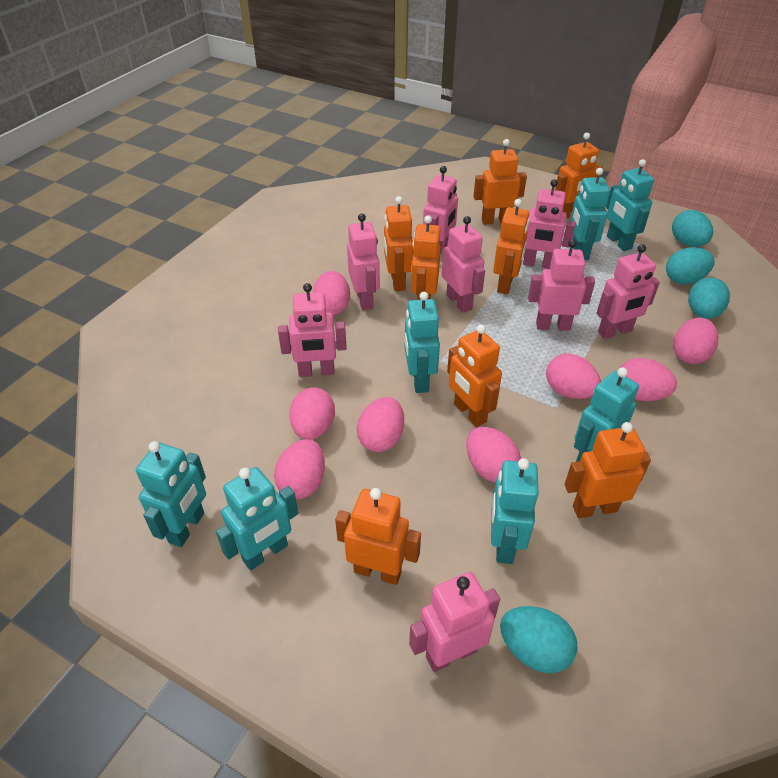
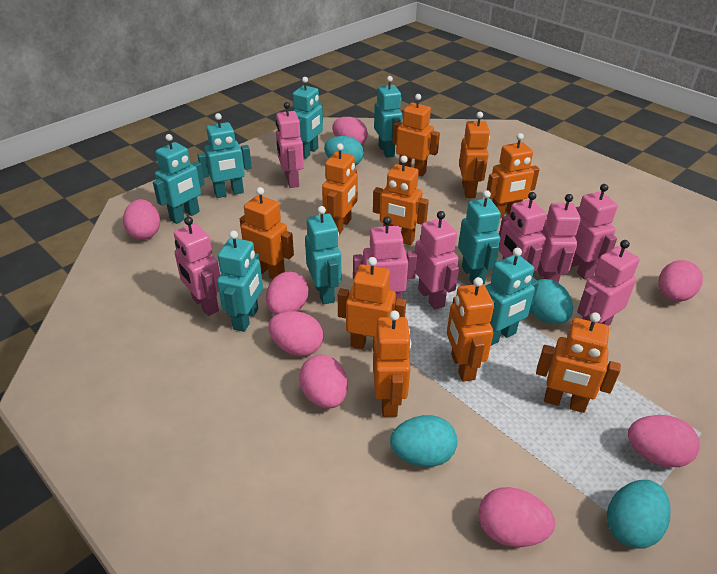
orange robot: 8 -> 10
turquoise robot: 7 -> 8

